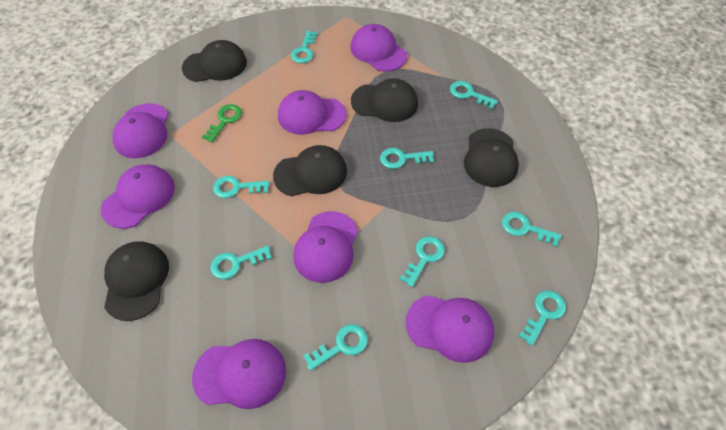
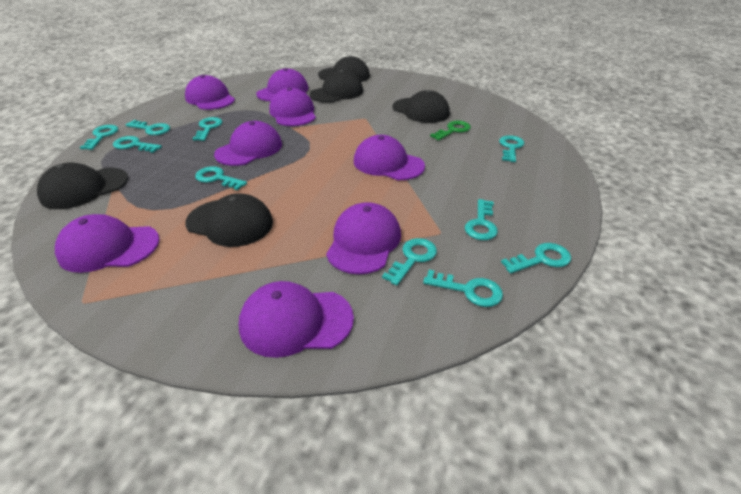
purple cap: 7 -> 8
turquoise key: 9 -> 10

